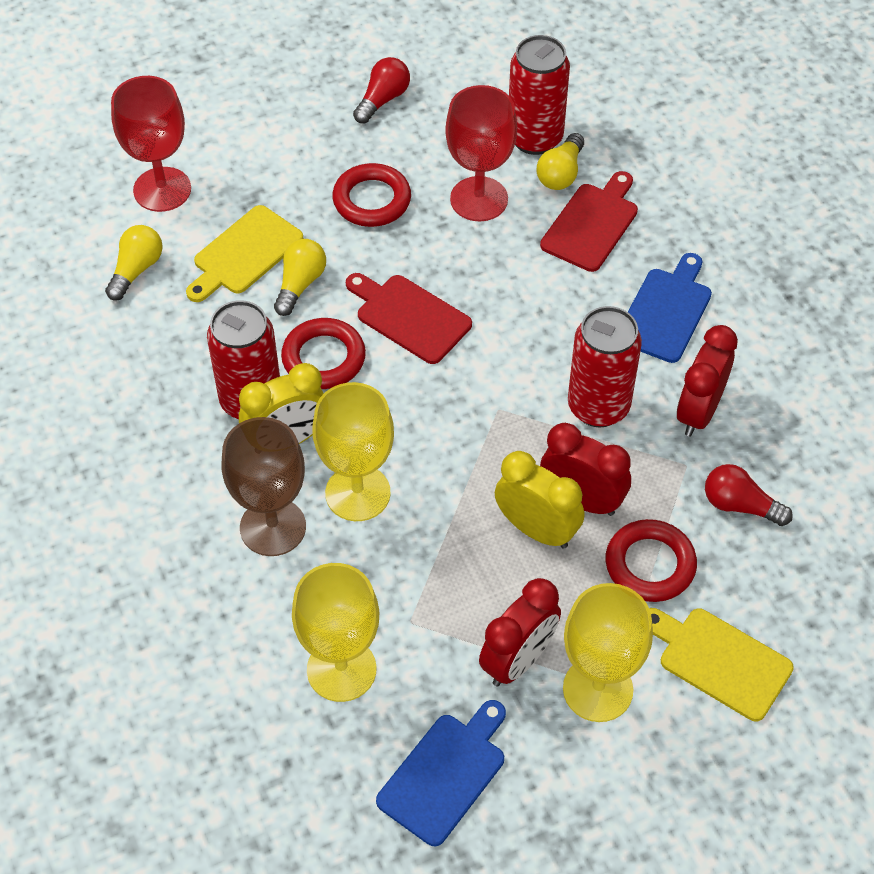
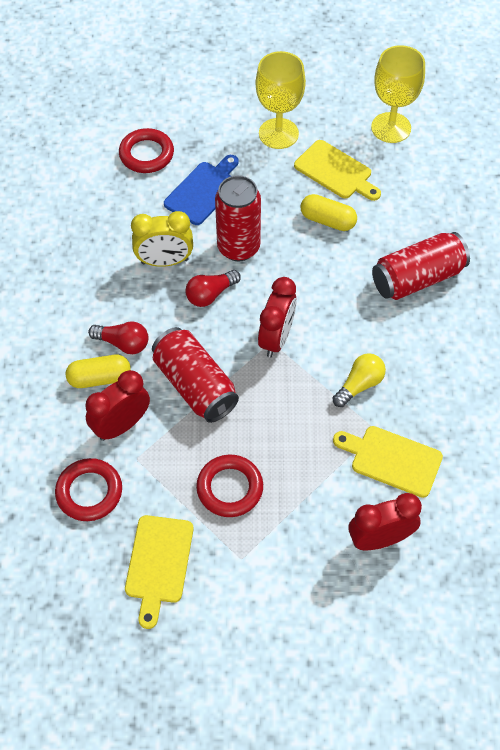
blue cutting board: 2 -> 1
brown goblet: 1 -> 0
red cutting board: 2 -> 0
red goblet: 2 -> 0
yellow capsule: 0 -> 2
yellow clock: 2 -> 1
yellow cutting board: 2 -> 3
yellow goblet: 3 -> 2
yellow light bulb: 3 -> 1

